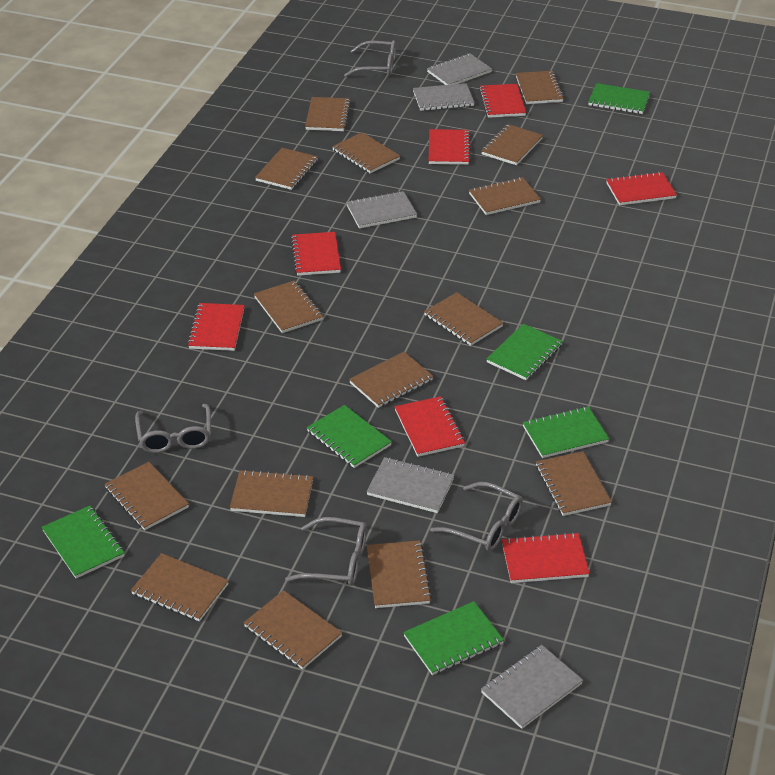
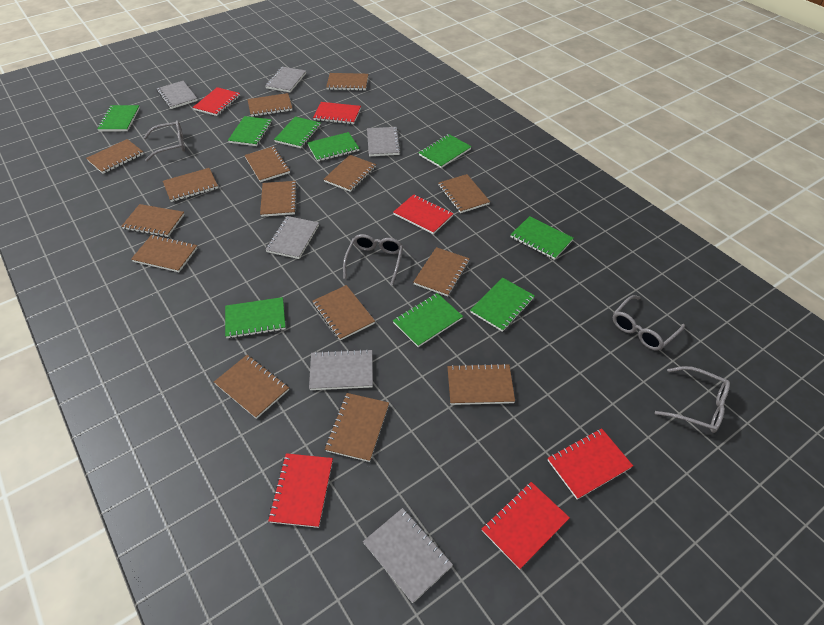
green notebook: 6 -> 9
grey notebook: 5 -> 6
red notebook: 7 -> 6

